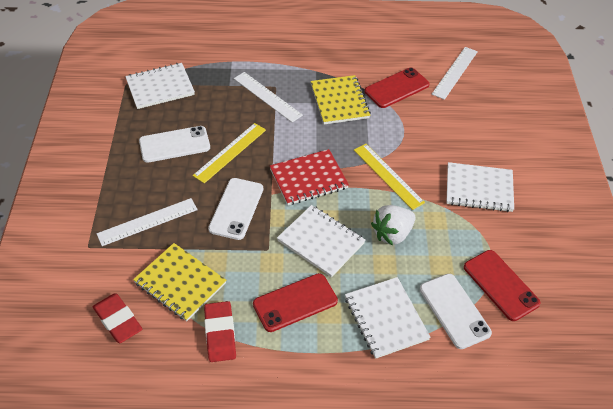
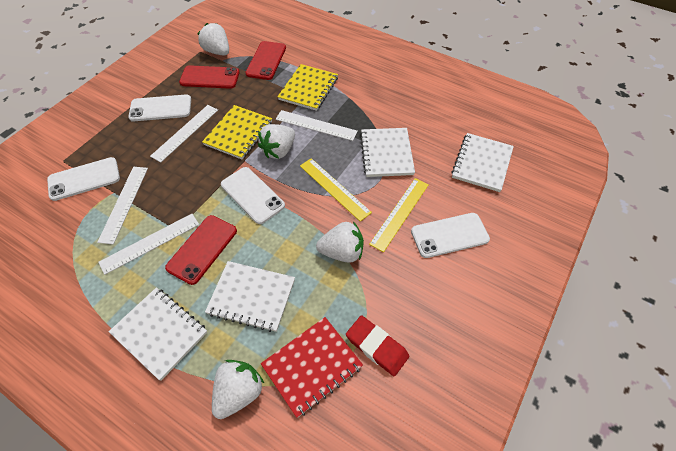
red eraser: 2 -> 1
white phone: 3 -> 4
white ruler: 3 -> 4
white strawberry: 1 -> 4

